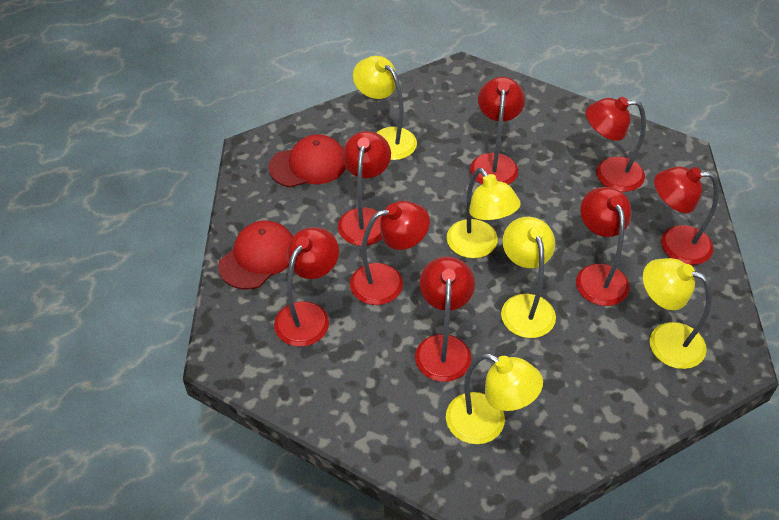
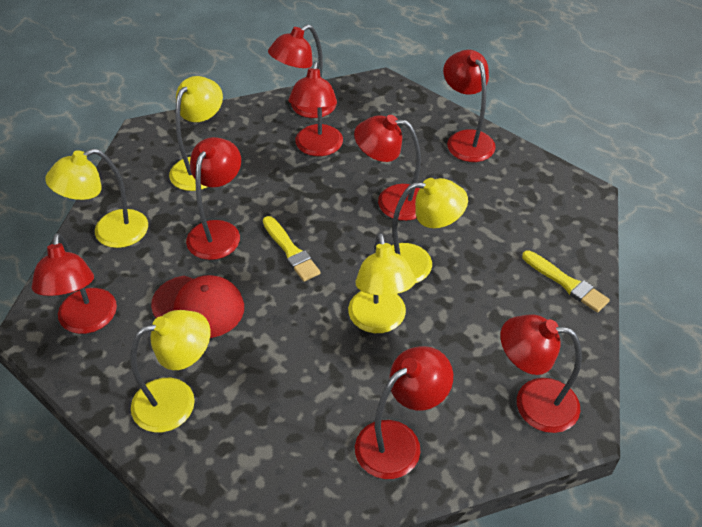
red cap: 2 -> 1
yellow brush: 0 -> 2

